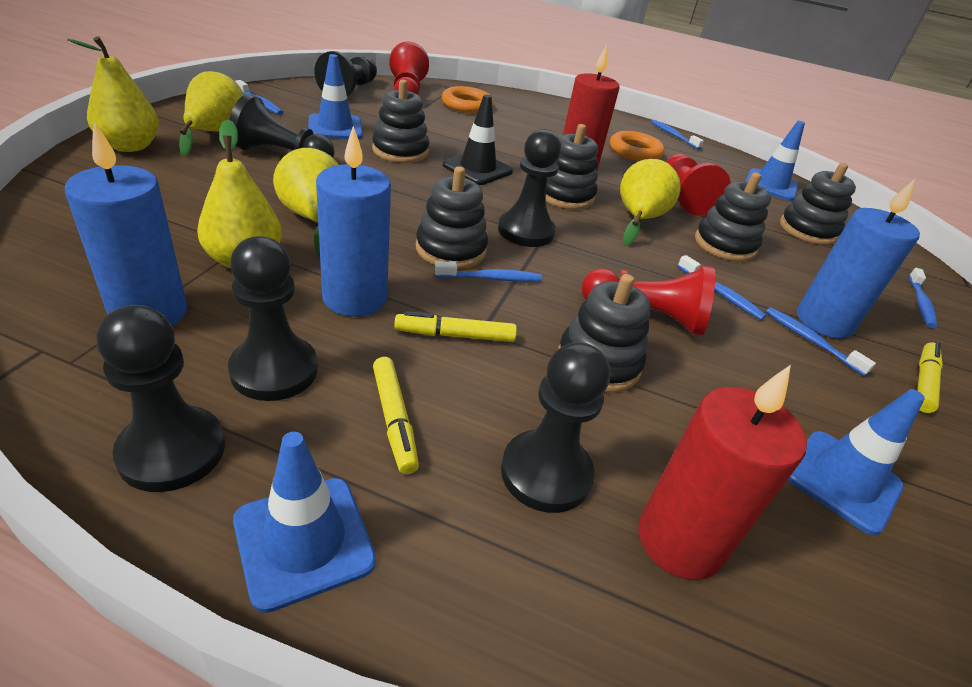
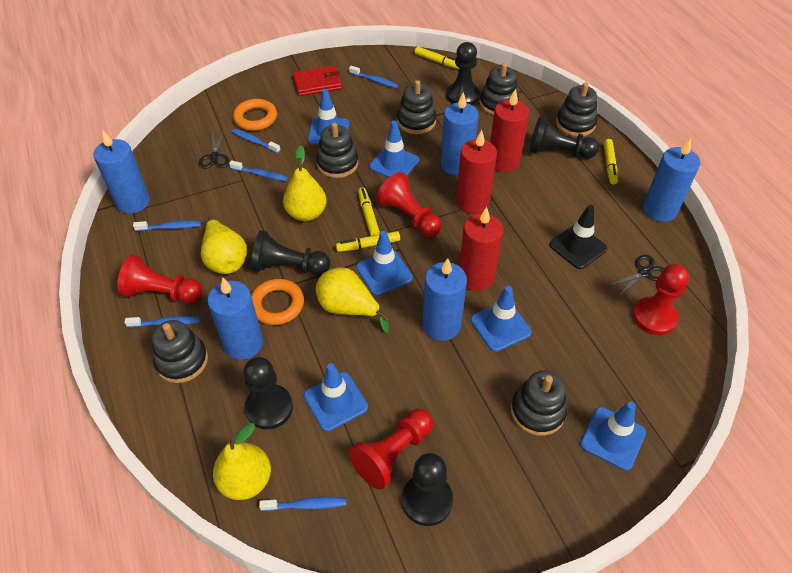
black pawn: 6 -> 5
black scissors: 0 -> 2
blue candle: 3 -> 5
blue traffic cone: 4 -> 6
red candle: 2 -> 3
red pawn: 3 -> 4
red wallet: 0 -> 1
yellow marker: 3 -> 4
yellow pear: 5 -> 4

